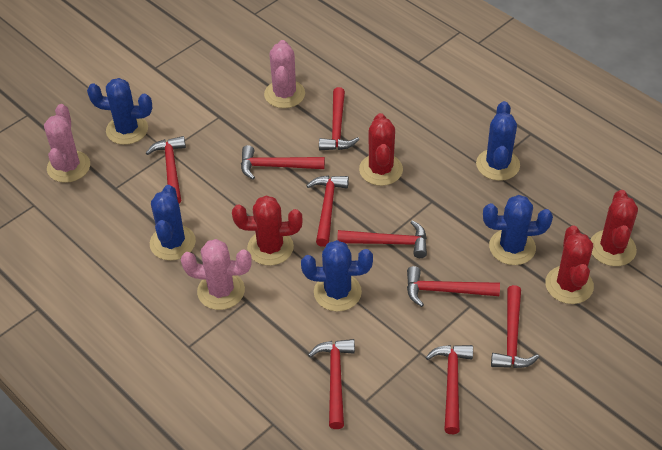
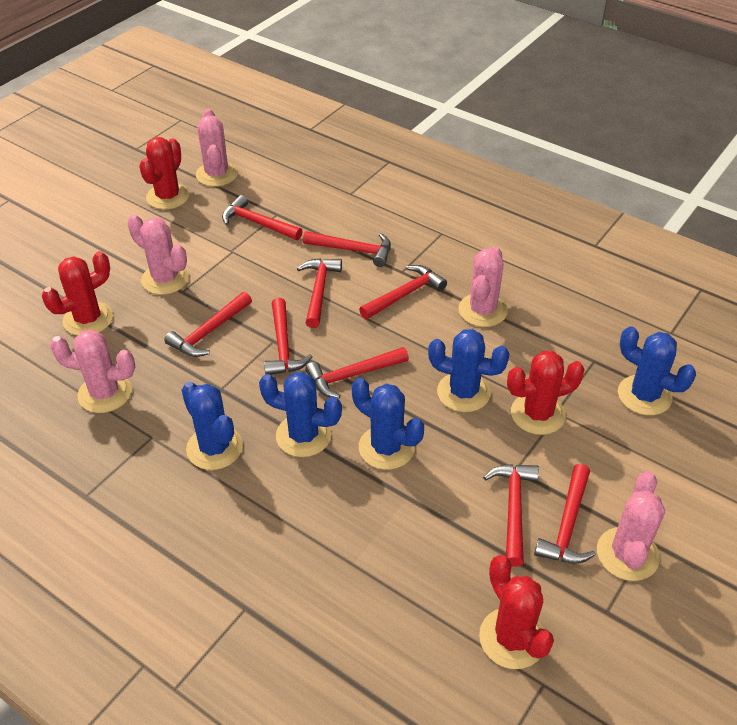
pink cactus: 3 -> 5

